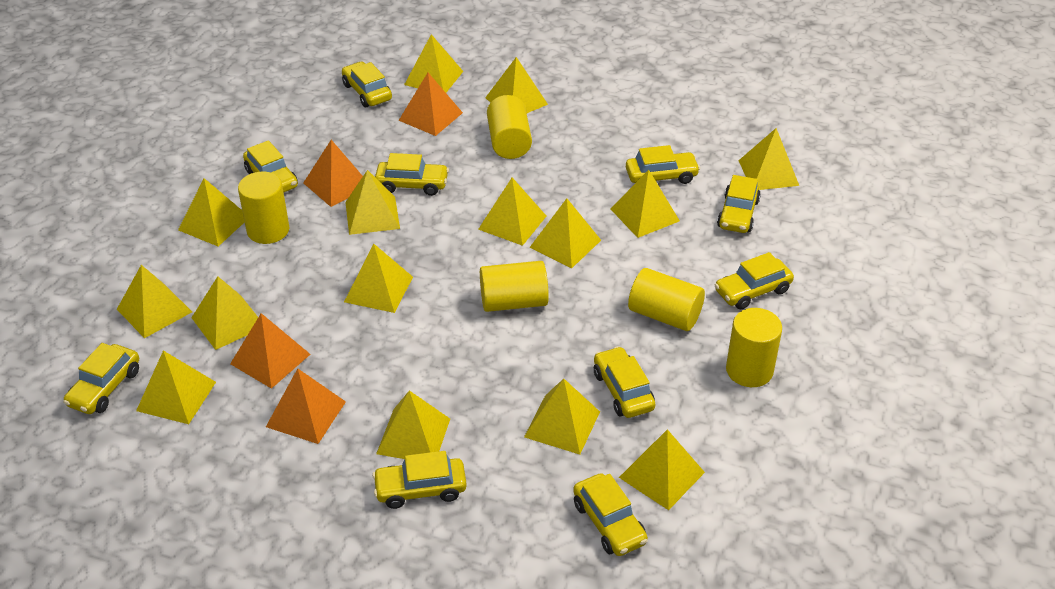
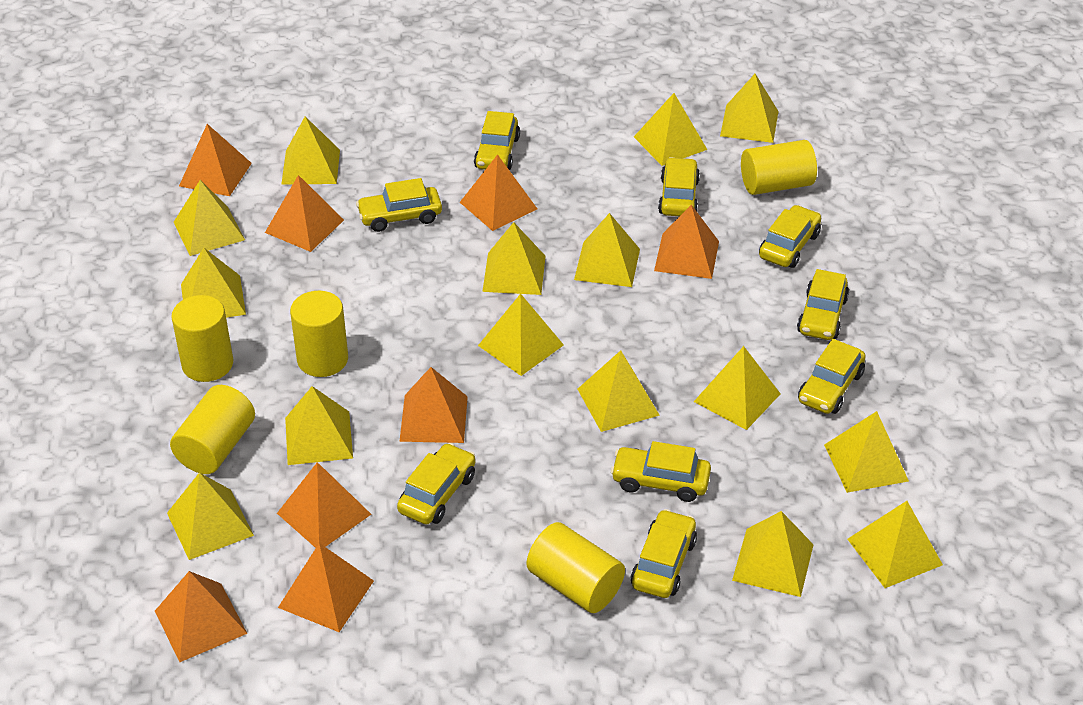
orange pyramid: 4 -> 8
yellow car: 10 -> 9

